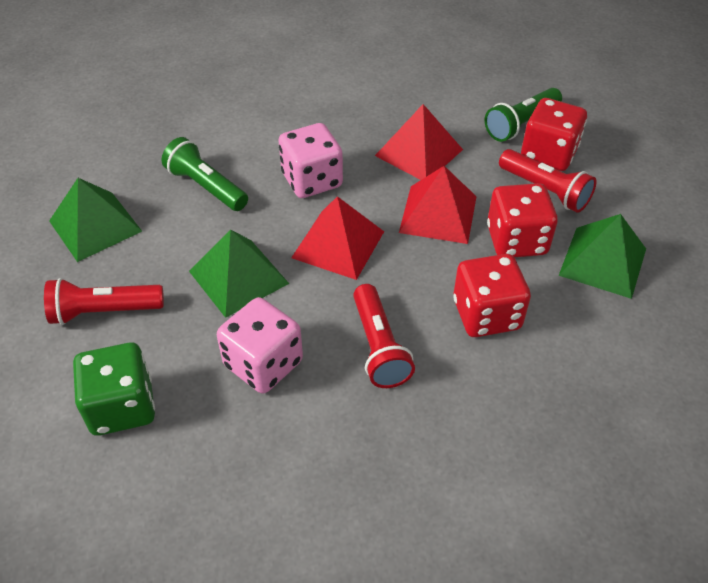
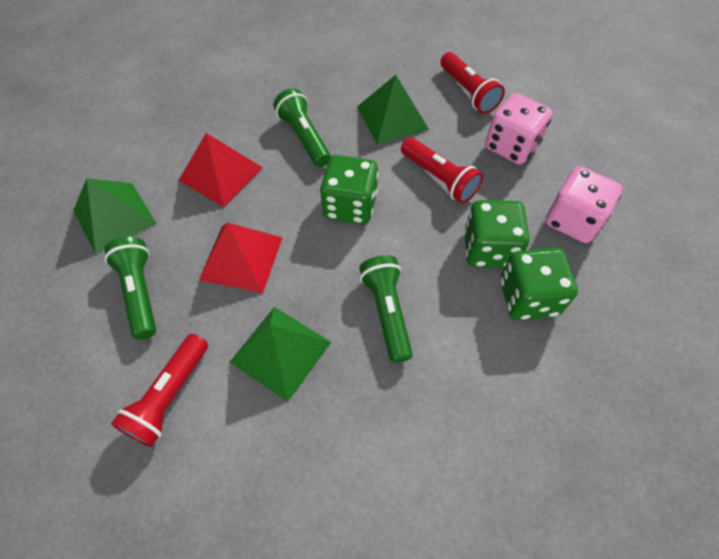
green dice: 1 -> 3
green flashlight: 2 -> 3
red dice: 3 -> 0
red pyramid: 3 -> 2

